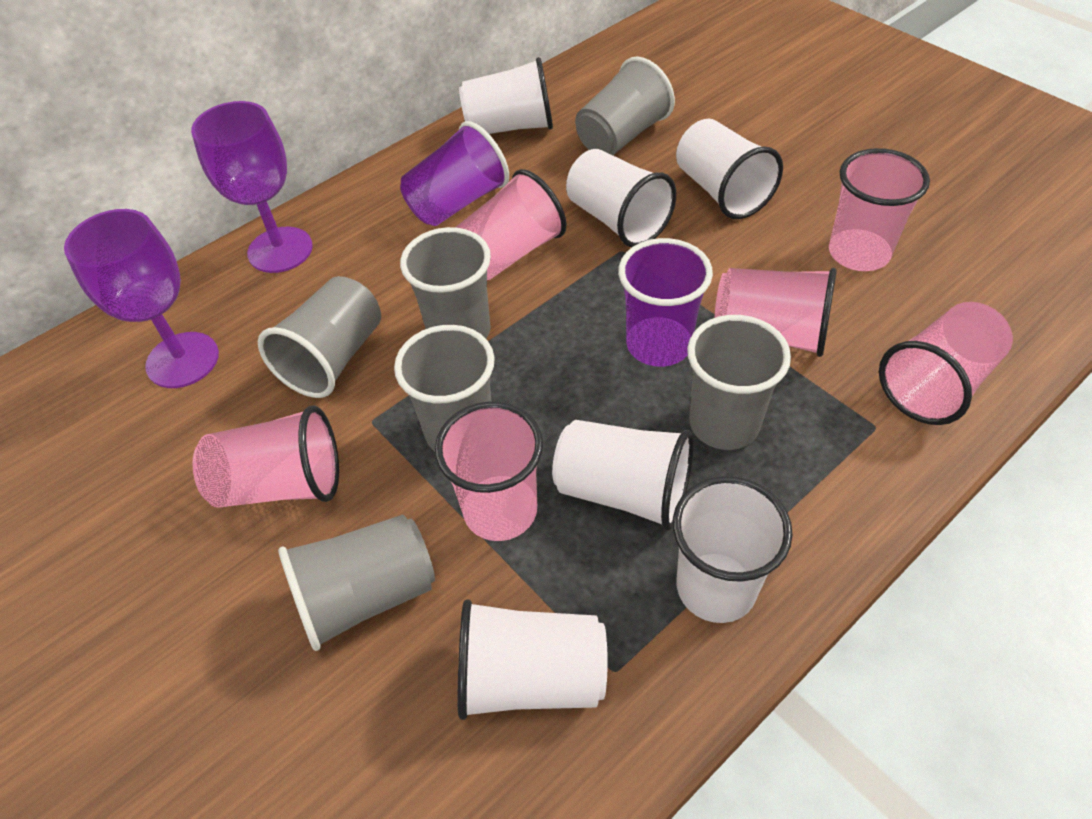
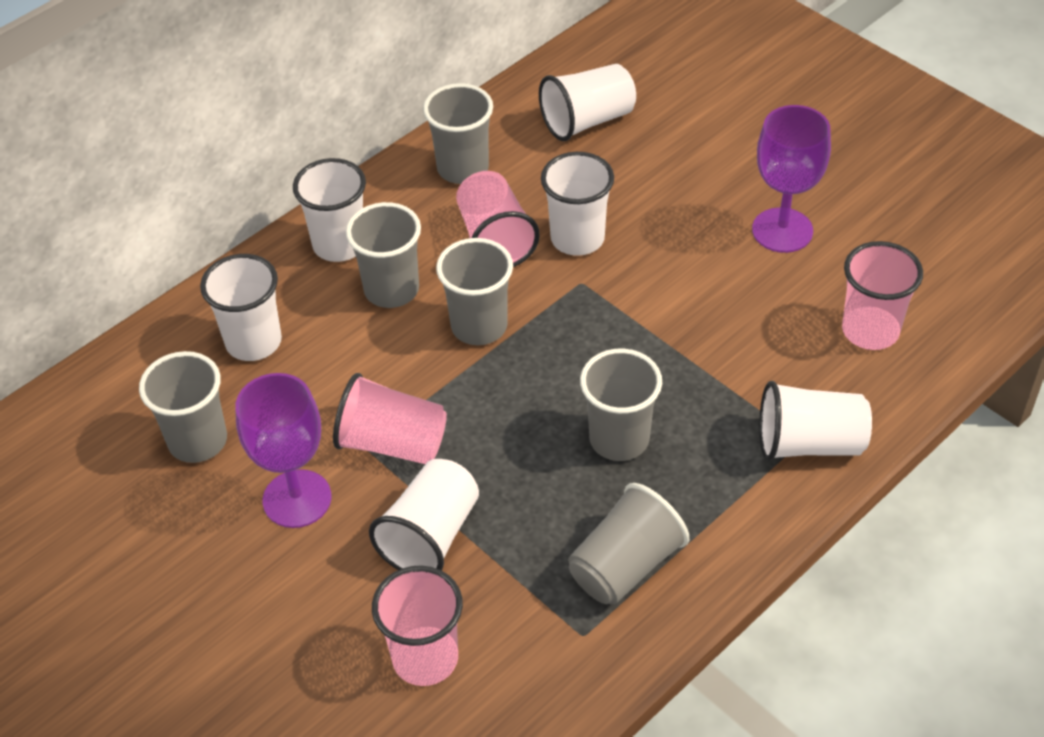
pink cup: 6 -> 4
purple cup: 2 -> 0

